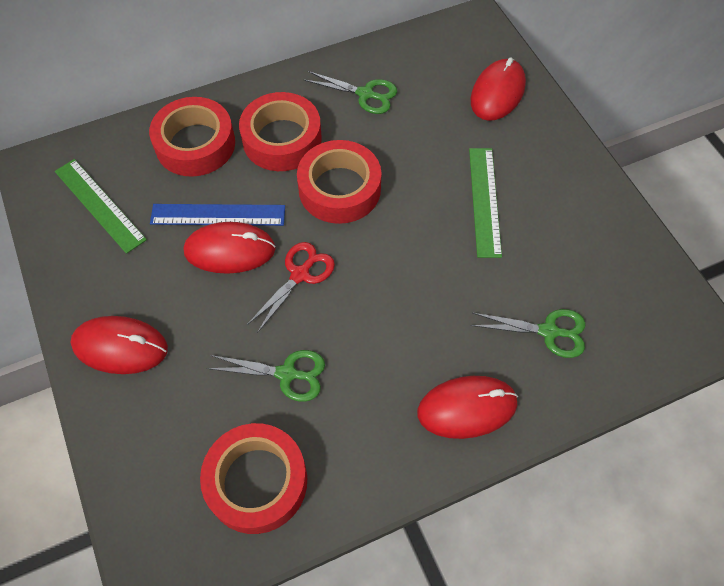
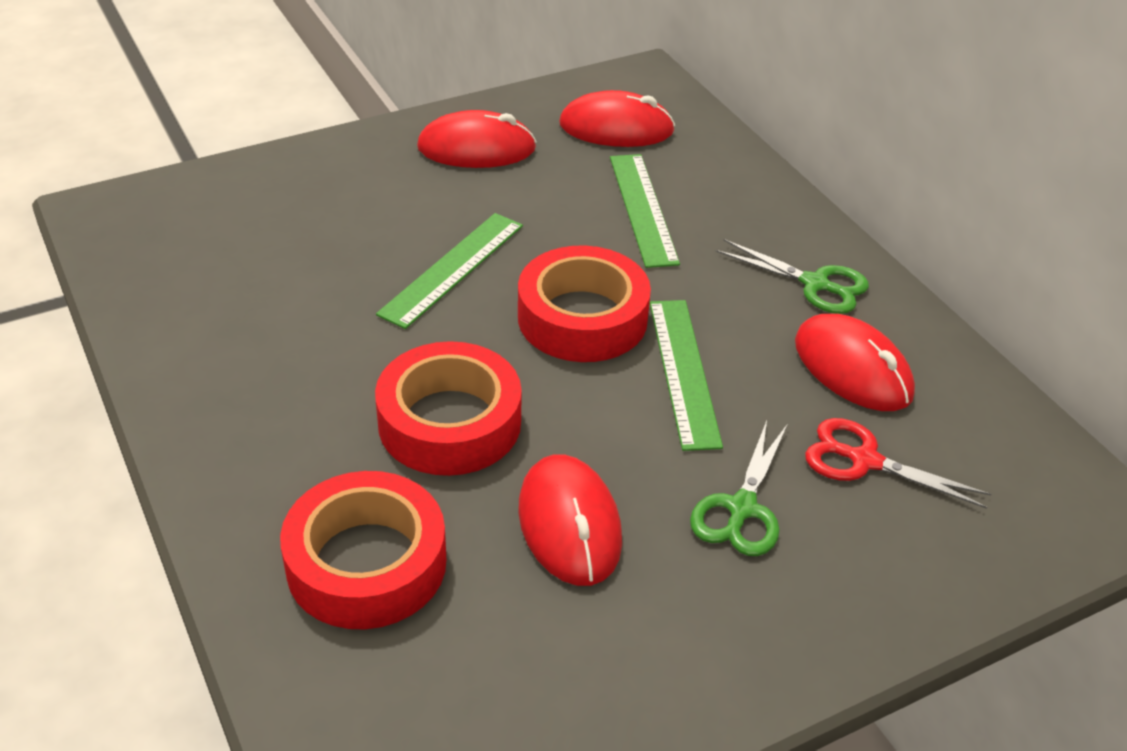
blue ruler: 1 -> 0
green ruler: 2 -> 3
green scissors: 3 -> 2
red tape: 4 -> 3

